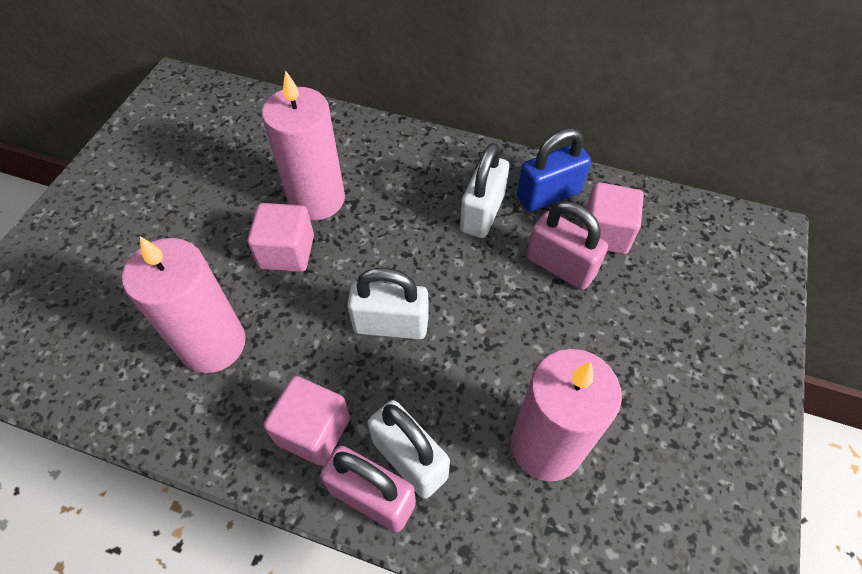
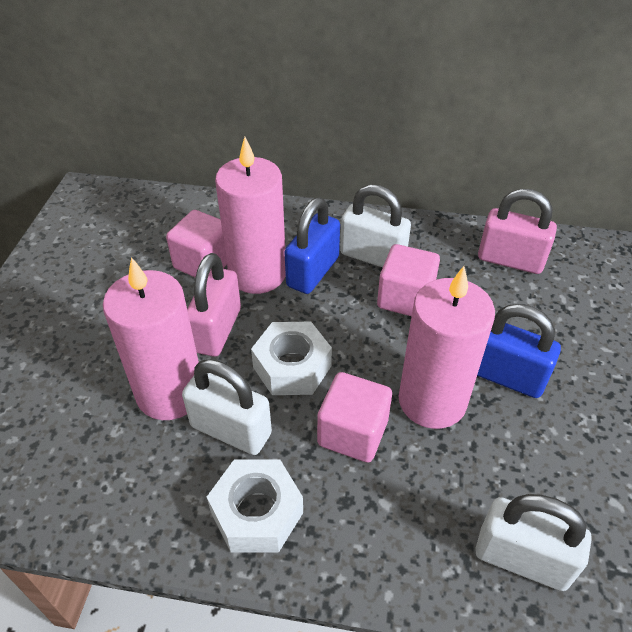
blue padlock: 1 -> 2
white nut: 0 -> 2

